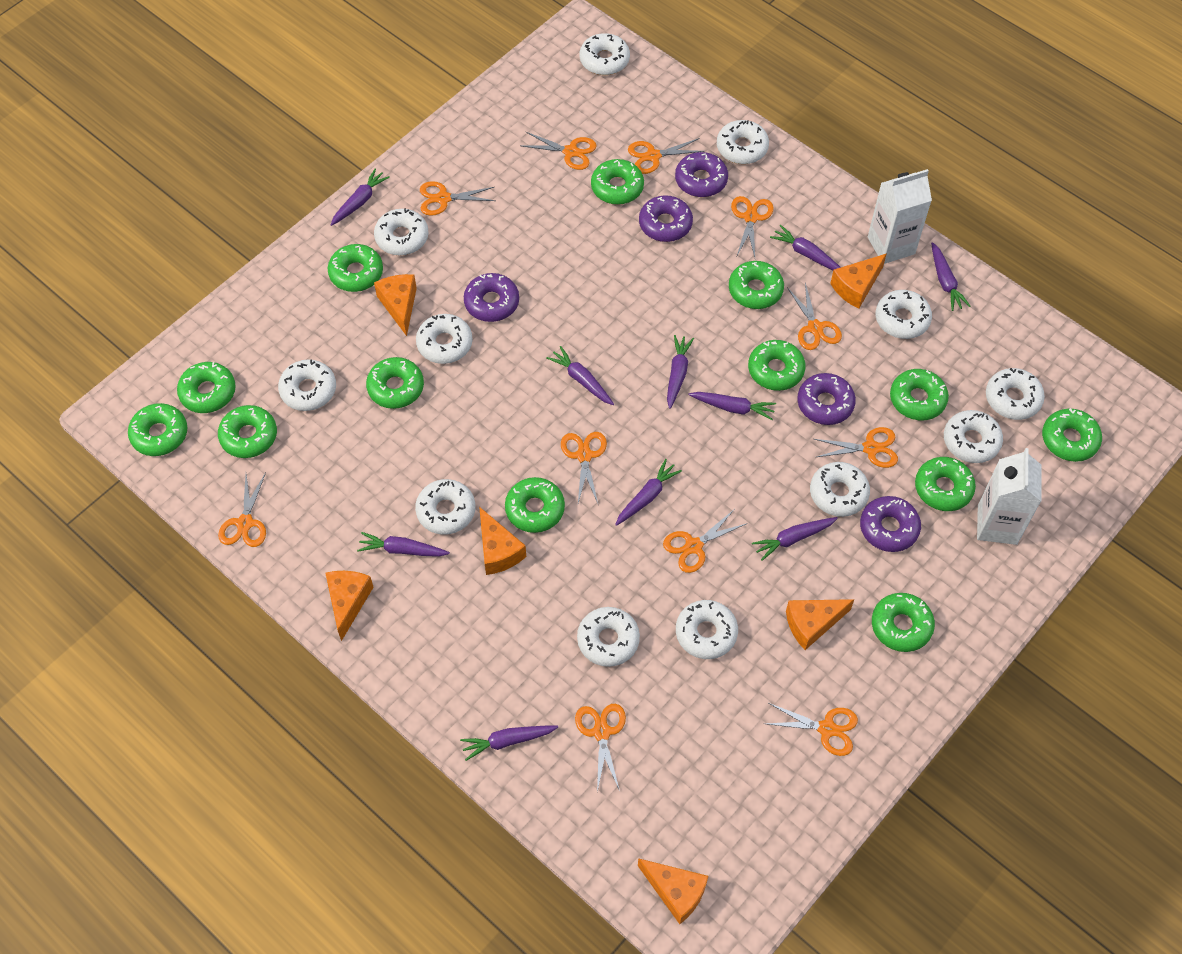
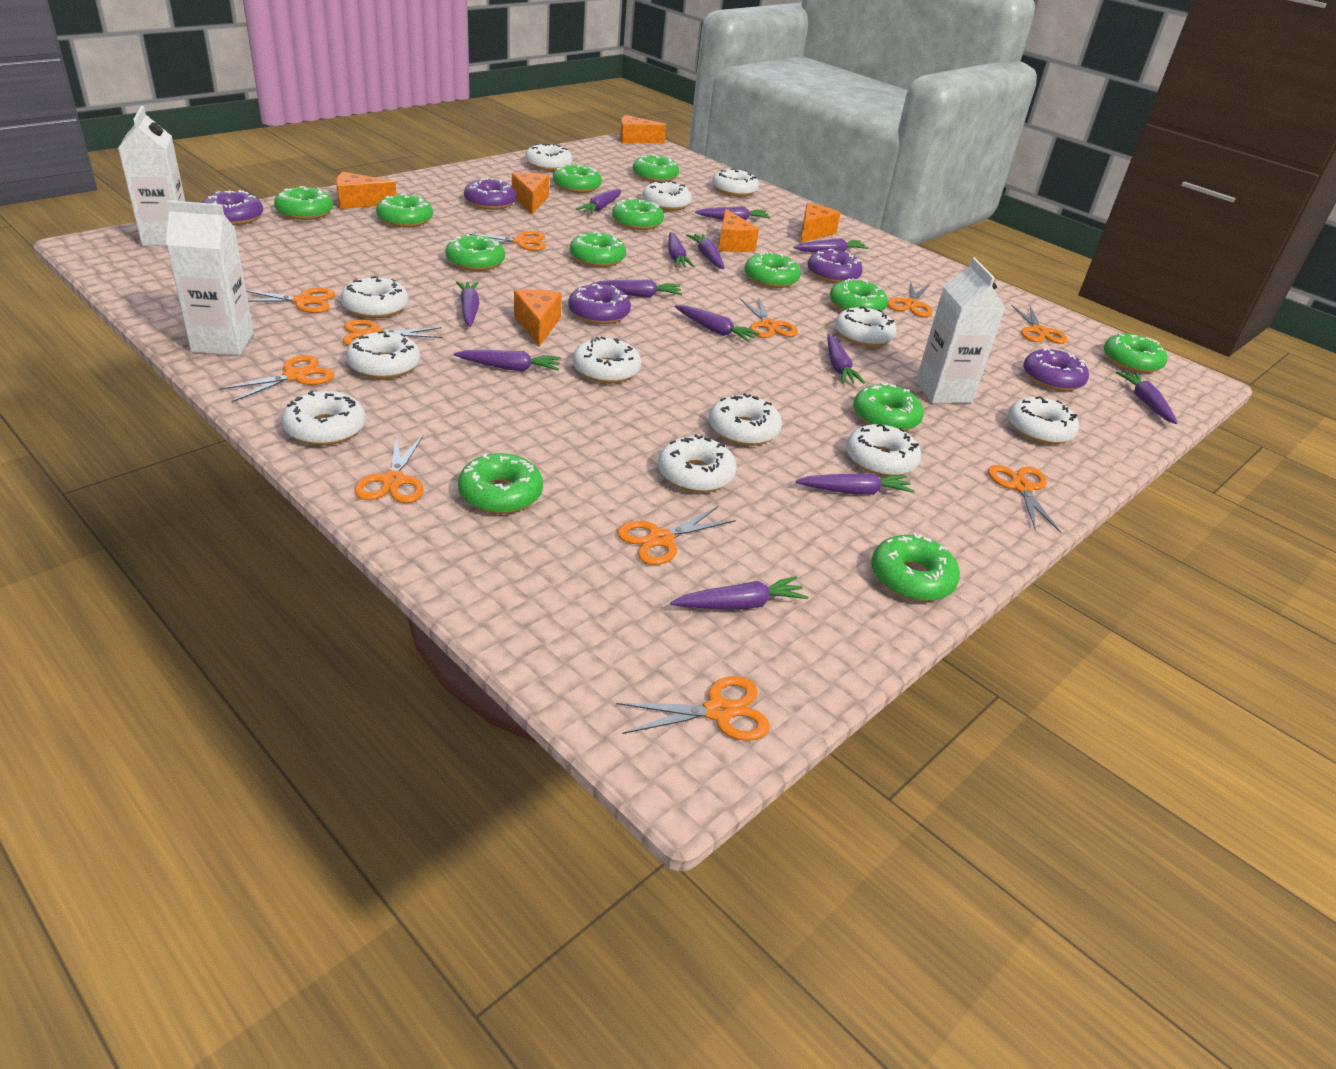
purple carrot: 10 -> 13
white carton: 2 -> 3

